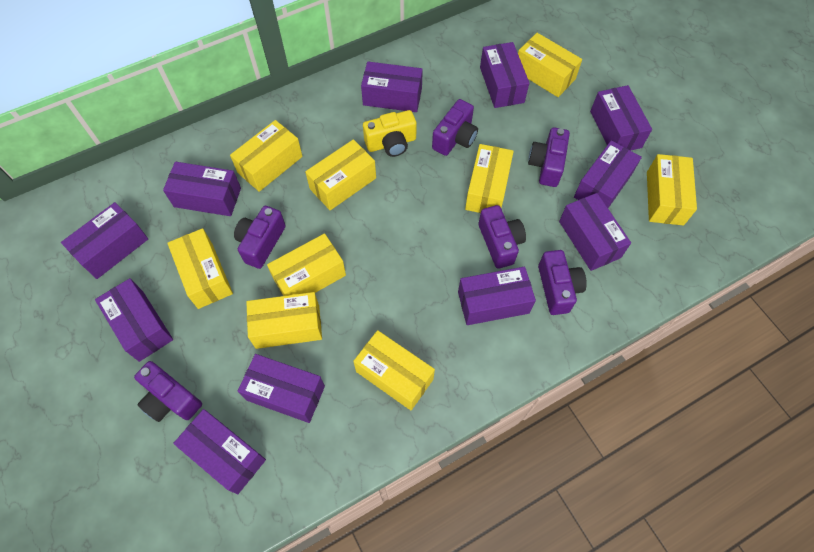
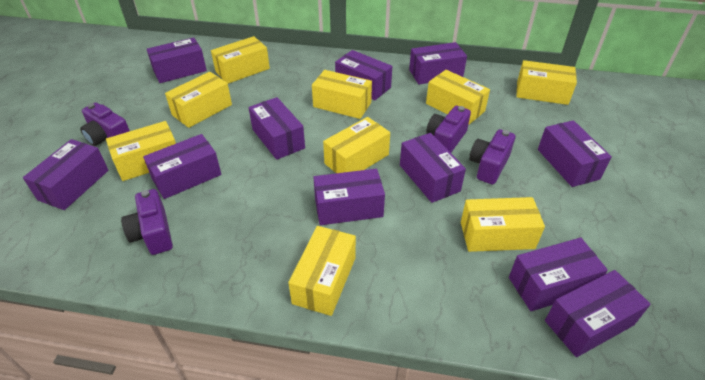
purple camera: 6 -> 4
yellow camera: 1 -> 0

